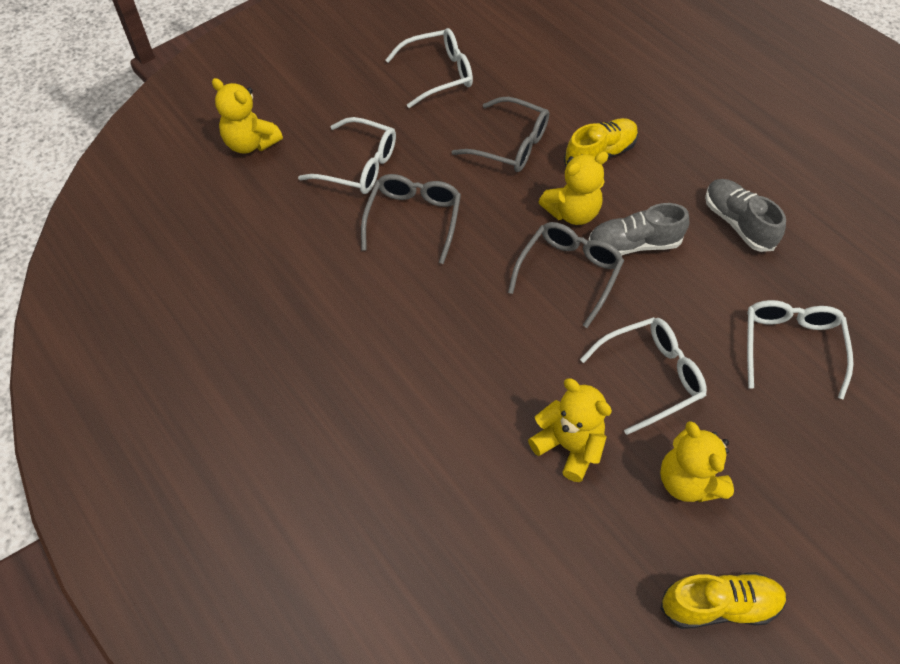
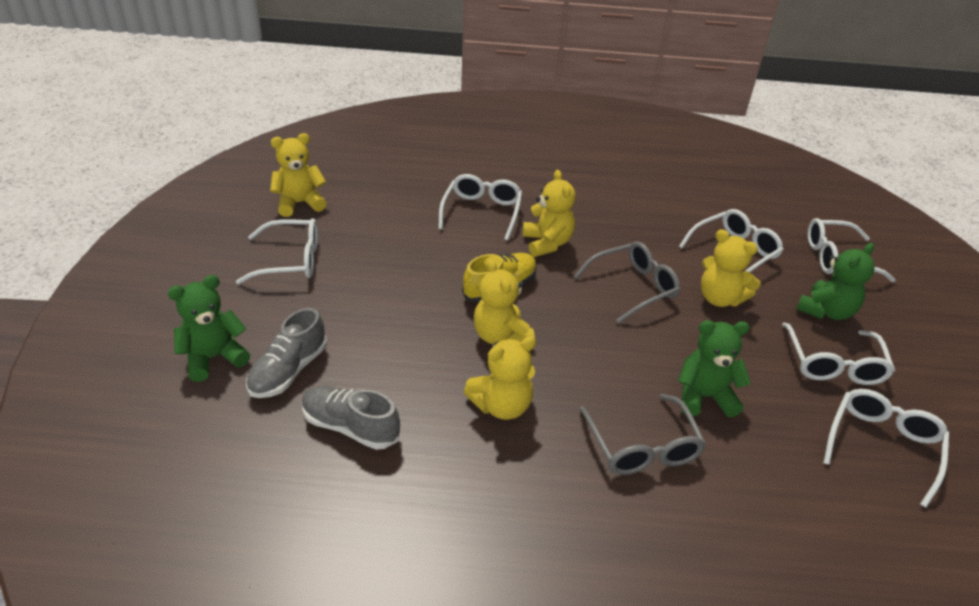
green teddy bear: 0 -> 3
grey glasses: 3 -> 2
white glasses: 4 -> 6
yellow shoe: 2 -> 1
yellow teddy bear: 4 -> 5

